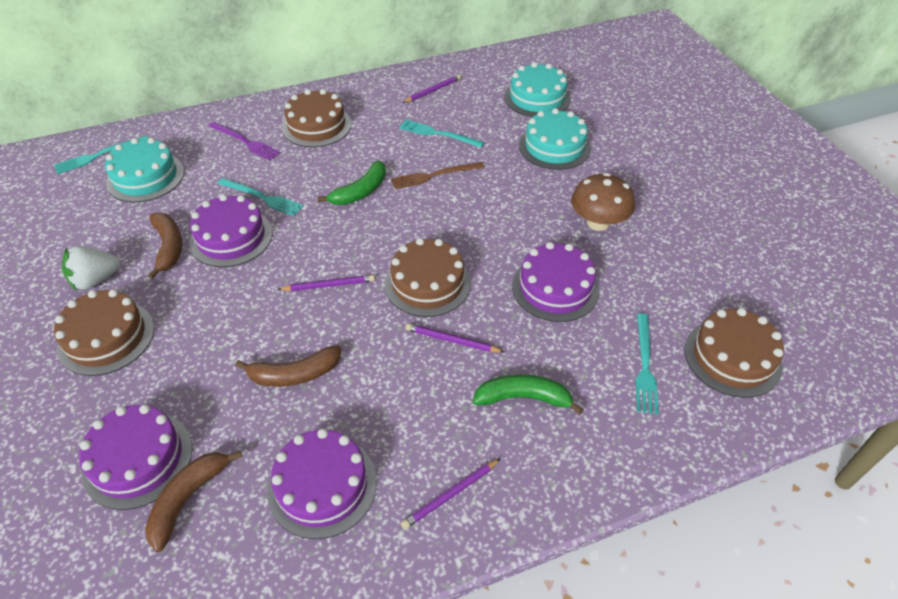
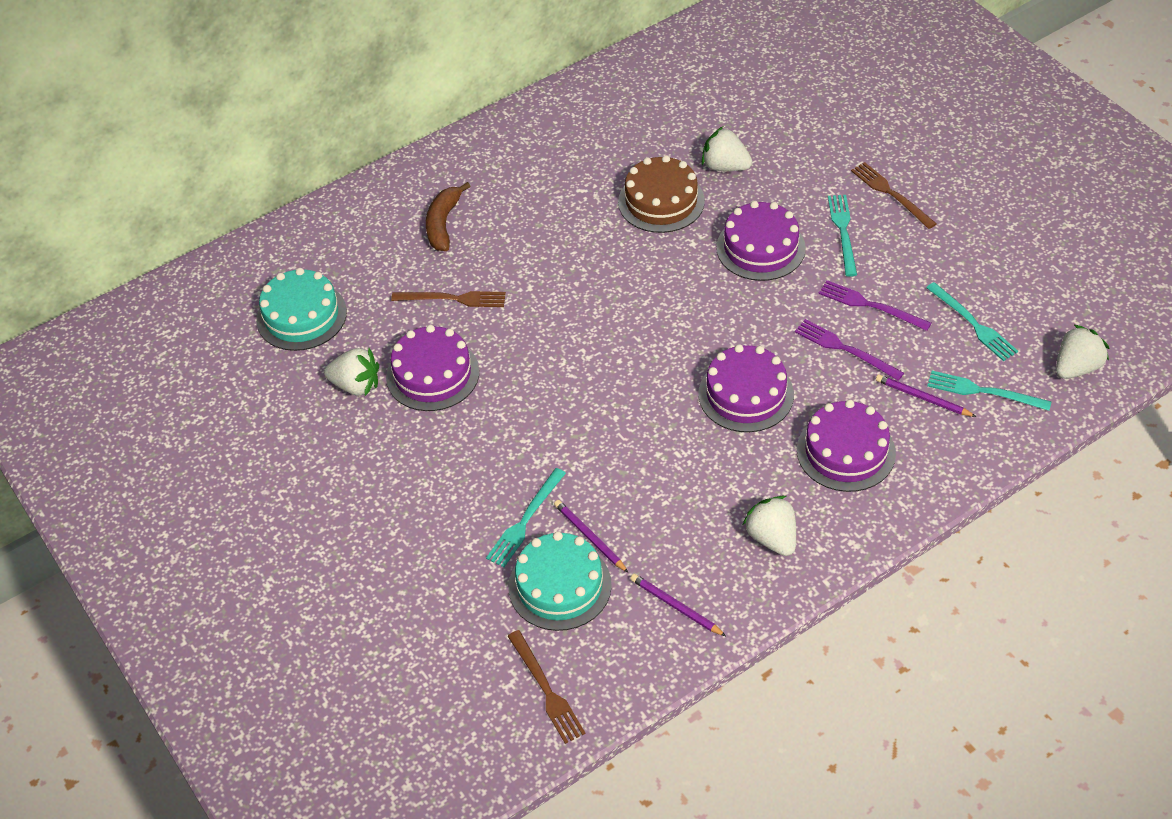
brown banana: 3 -> 1
brown cake: 4 -> 1
brown fork: 1 -> 3
brown mushroom: 1 -> 0
green banana: 2 -> 0
purple fork: 1 -> 2
purple pencil: 4 -> 3
turquoise cake: 3 -> 2
white strawberry: 1 -> 4

